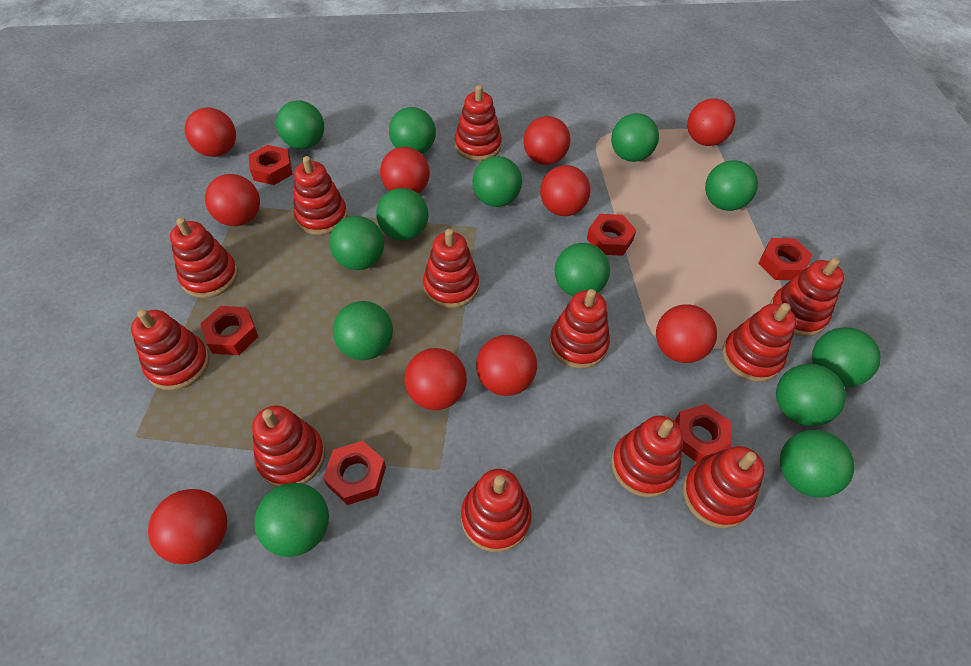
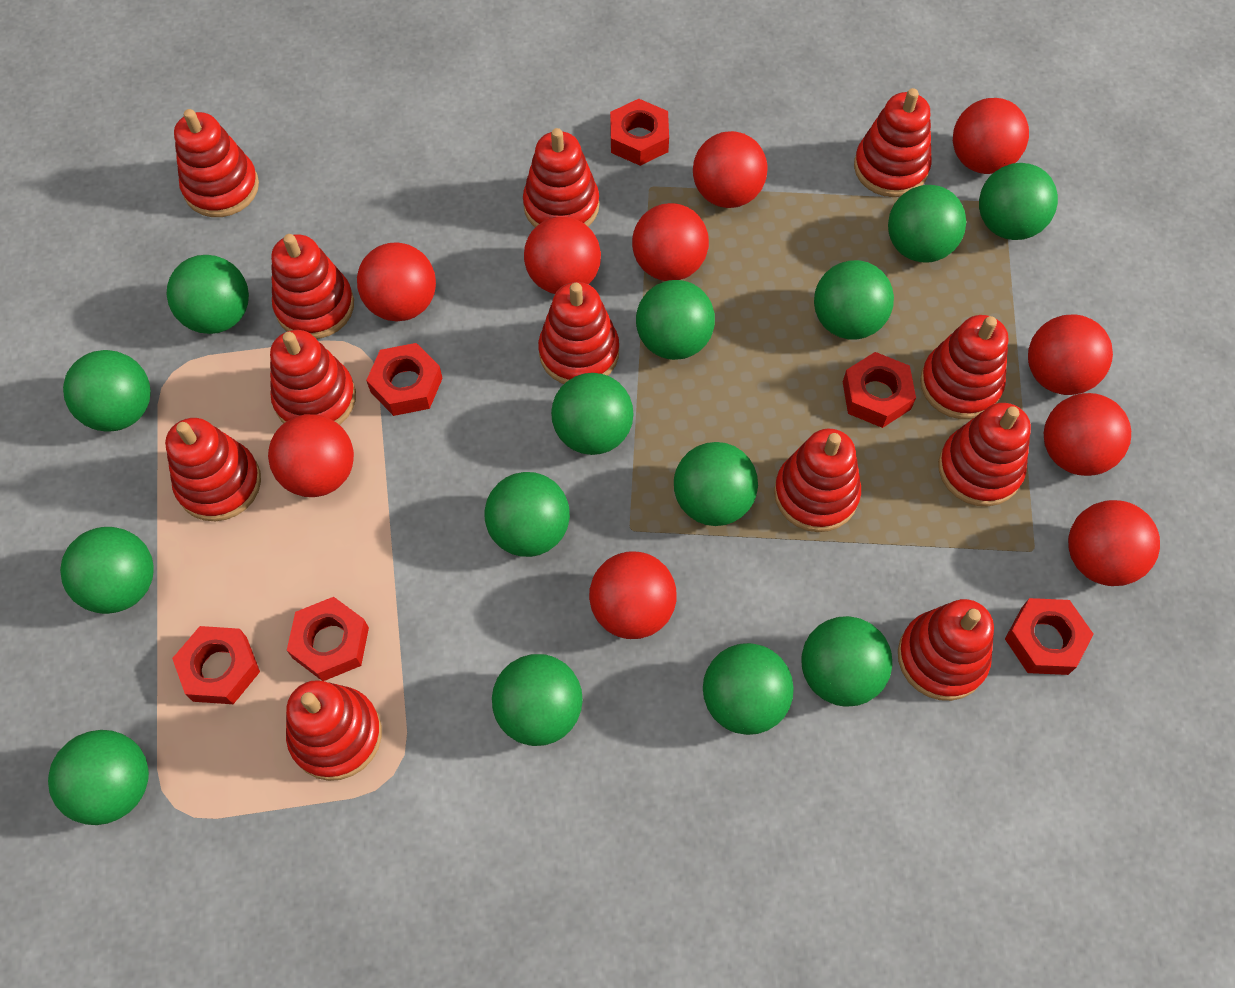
green ball: 13 -> 14

